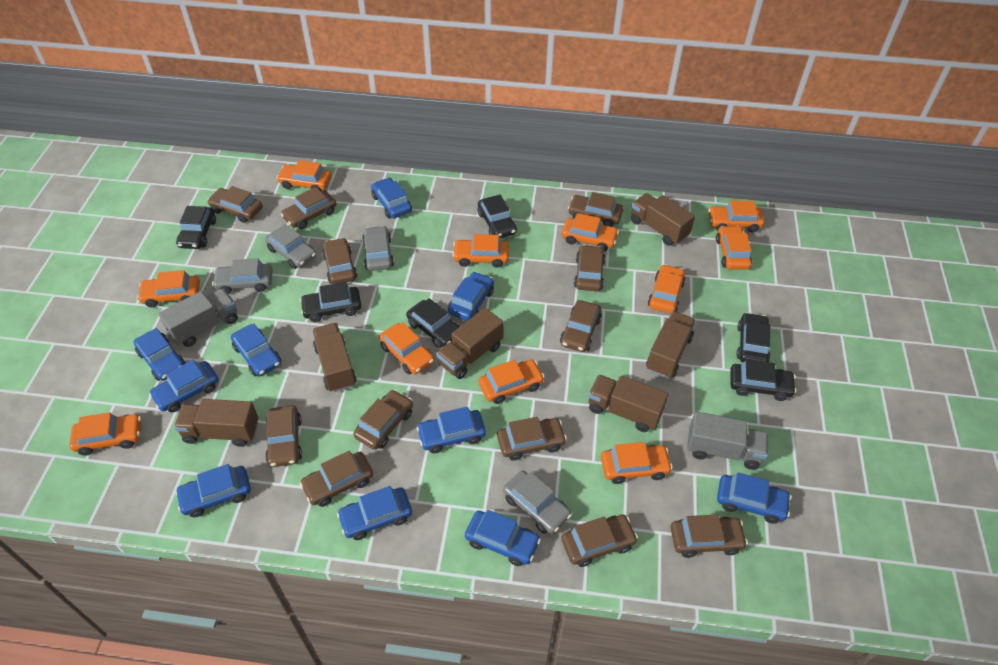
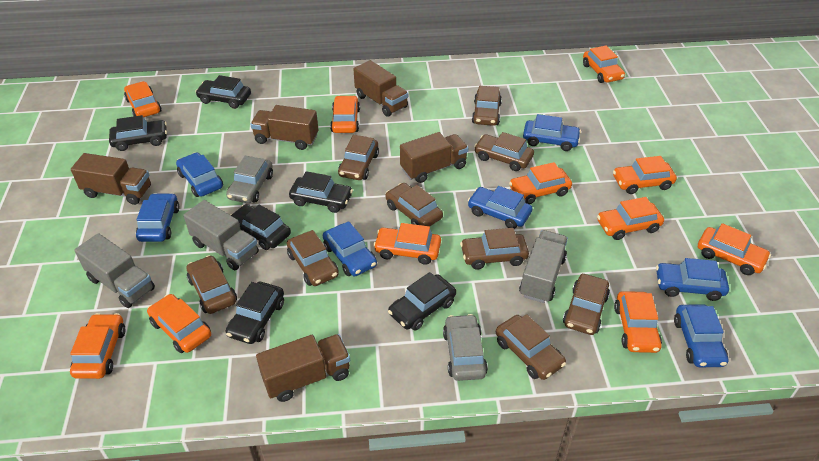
blue car: 10 -> 7
brown car: 12 -> 9
brown truck: 6 -> 5
grey car: 4 -> 2
grey truck: 2 -> 3

